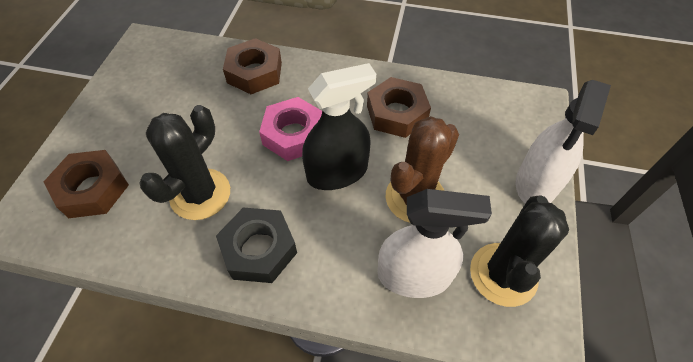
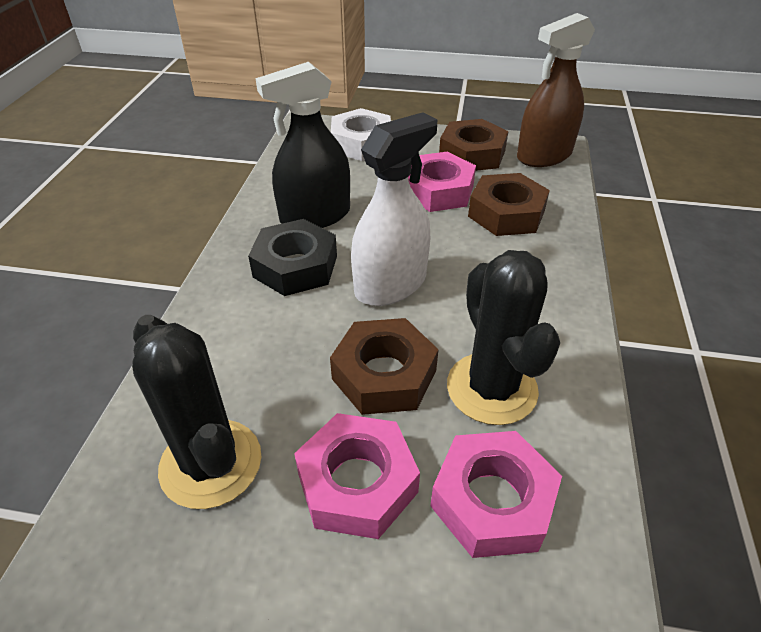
brown cactus: 1 -> 0
brown spray bottle: 0 -> 1
pink nut: 1 -> 3
white nut: 0 -> 1
white spray bottle: 2 -> 1

